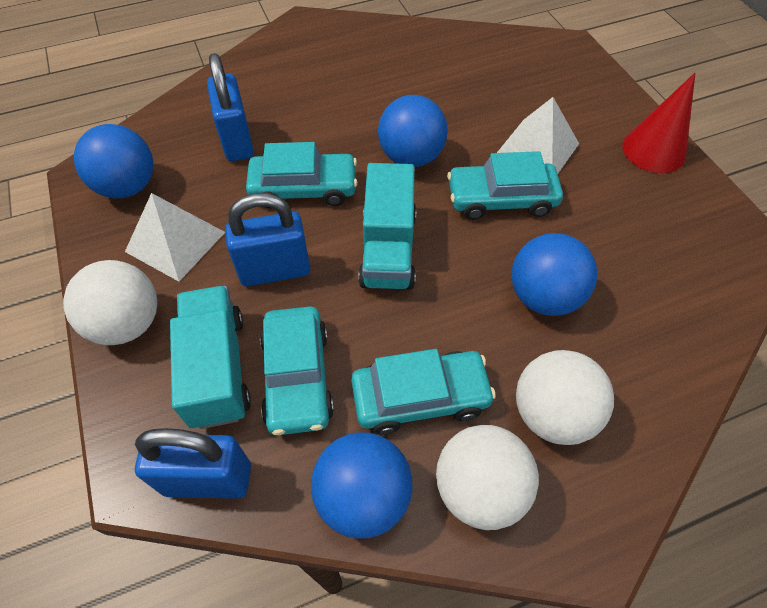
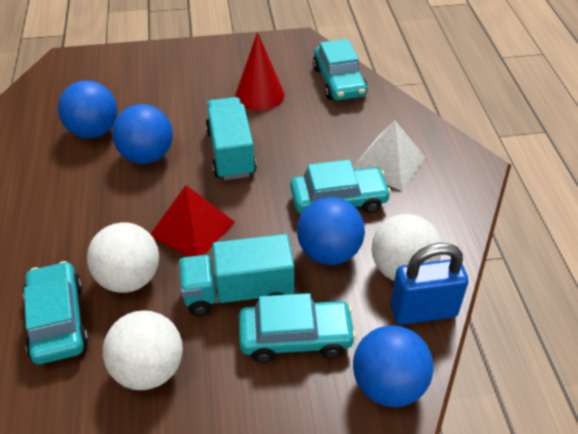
blue padlock: 3 -> 1
red pyramid: 0 -> 1
white pyramid: 2 -> 1

